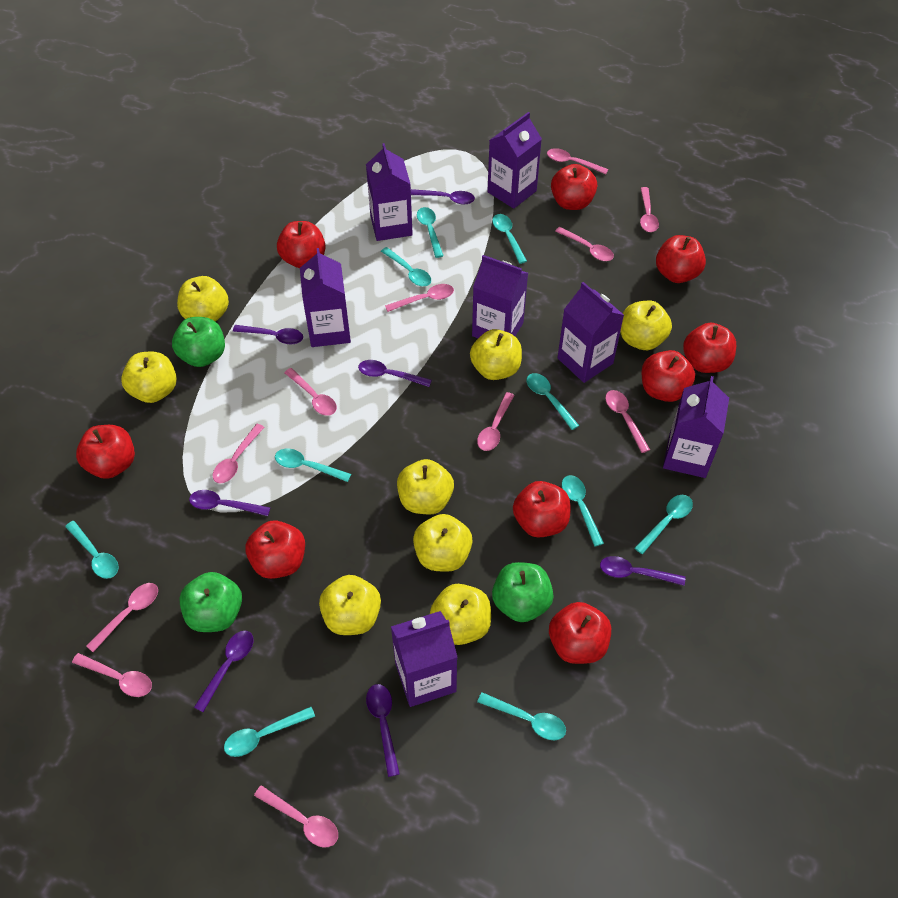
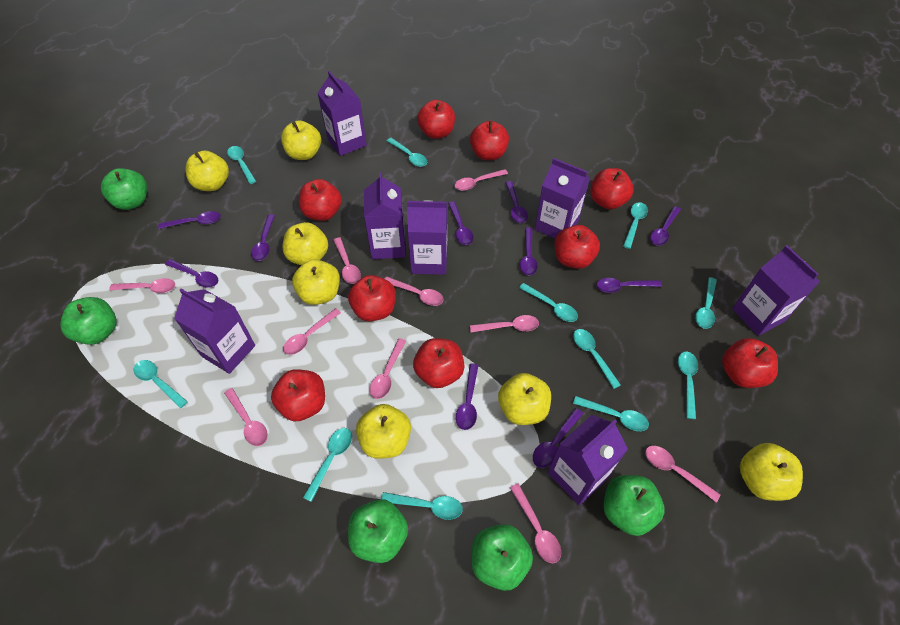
green apple: 3 -> 5
pink spoon: 11 -> 10
purple spoon: 7 -> 10
turquoise spoon: 10 -> 11
yellow apple: 8 -> 7

